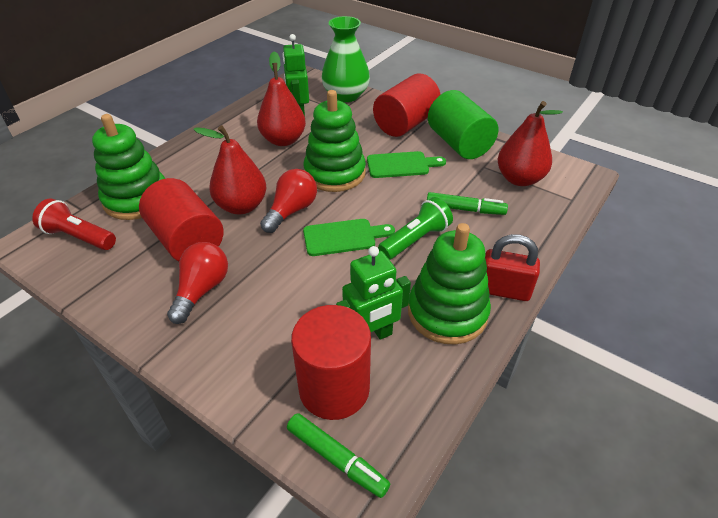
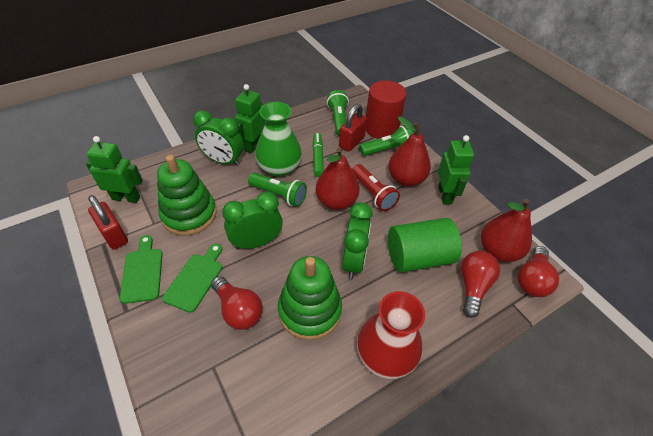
green clock: 0 -> 3
green flashlight: 1 -> 3
green marker: 2 -> 1
green robot: 2 -> 3
green stacking toy: 3 -> 2
red cylinder: 3 -> 1
red light bulb: 2 -> 3
red padlock: 1 -> 2
red vase: 0 -> 1

